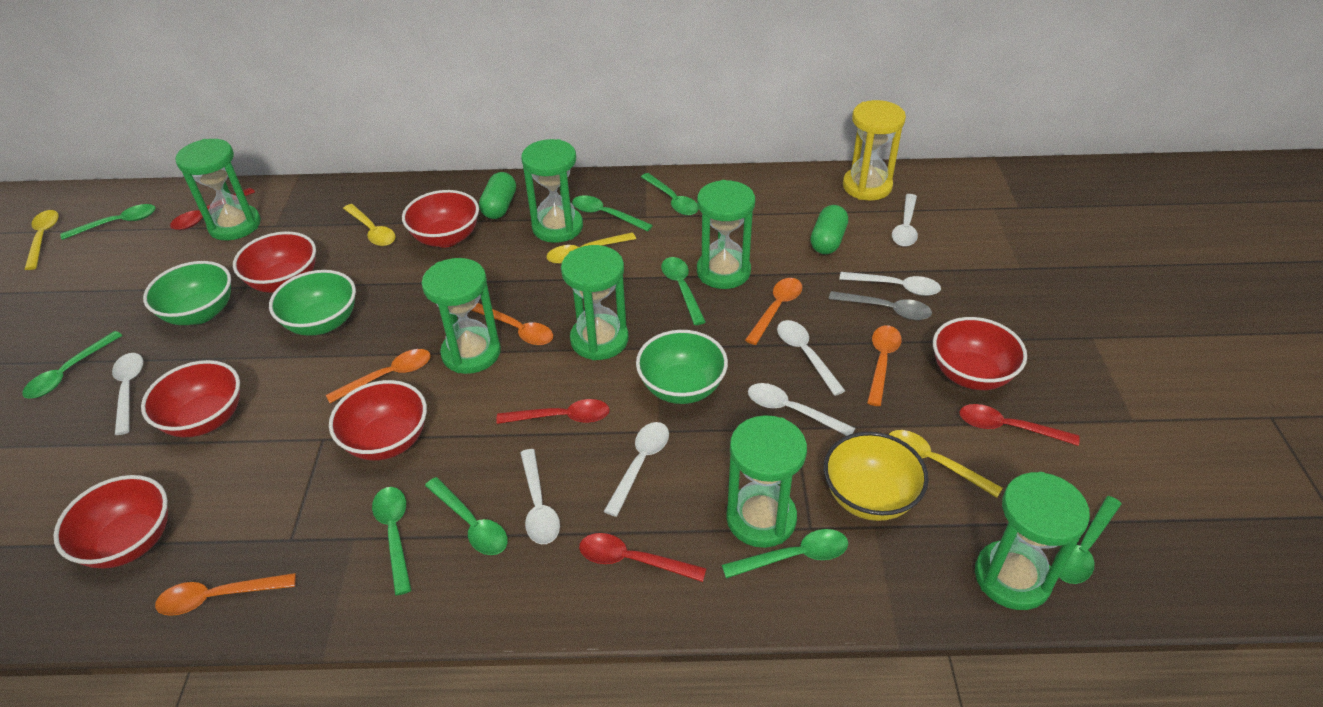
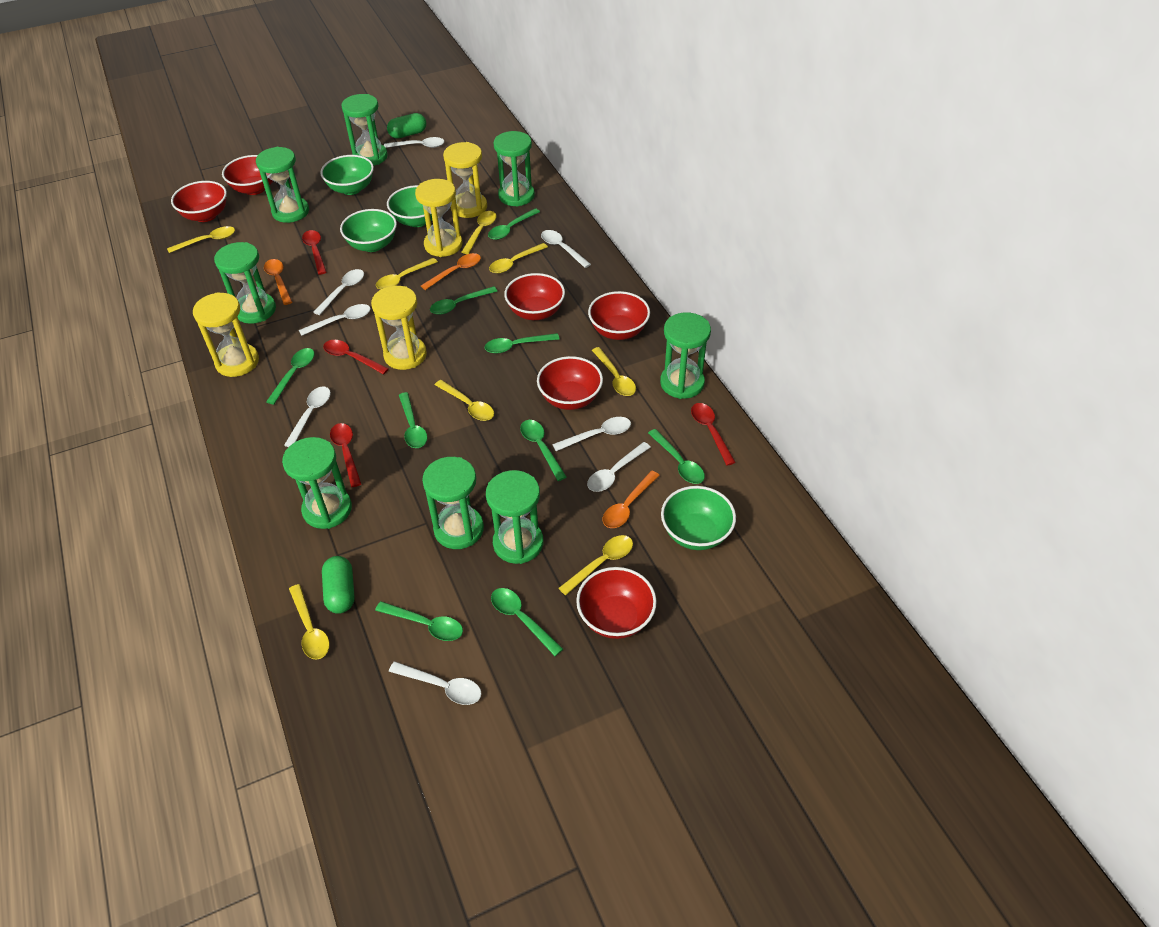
green bowl: 3 -> 4
green hourglass: 7 -> 8
grey spoon: 1 -> 0
orange spoon: 5 -> 3
white spoon: 7 -> 8
yellow bowl: 1 -> 0
yellow hourglass: 1 -> 4
yellow spoon: 4 -> 8

